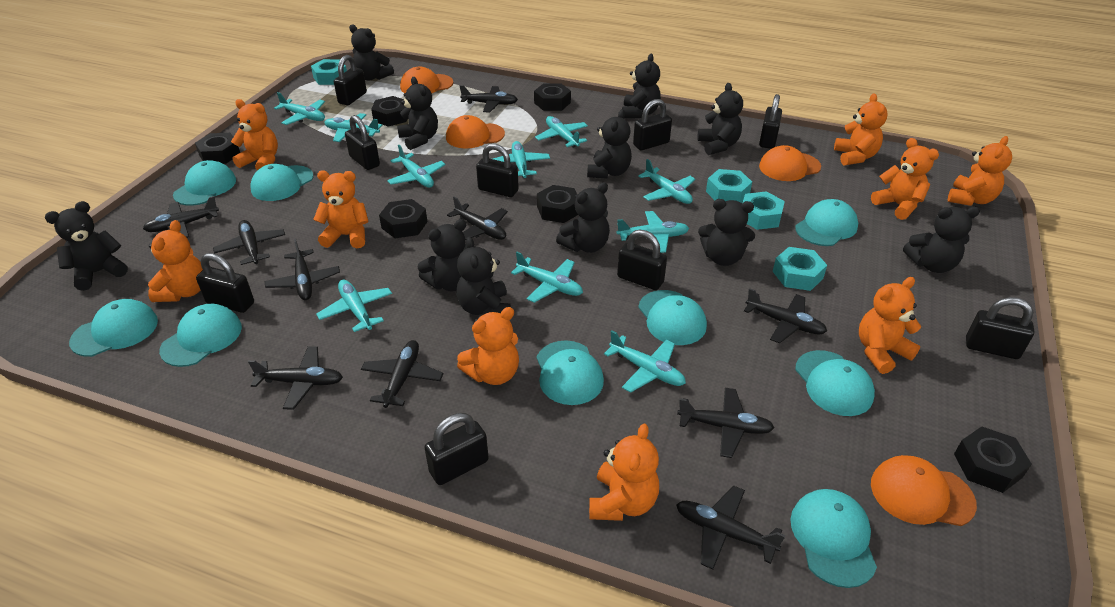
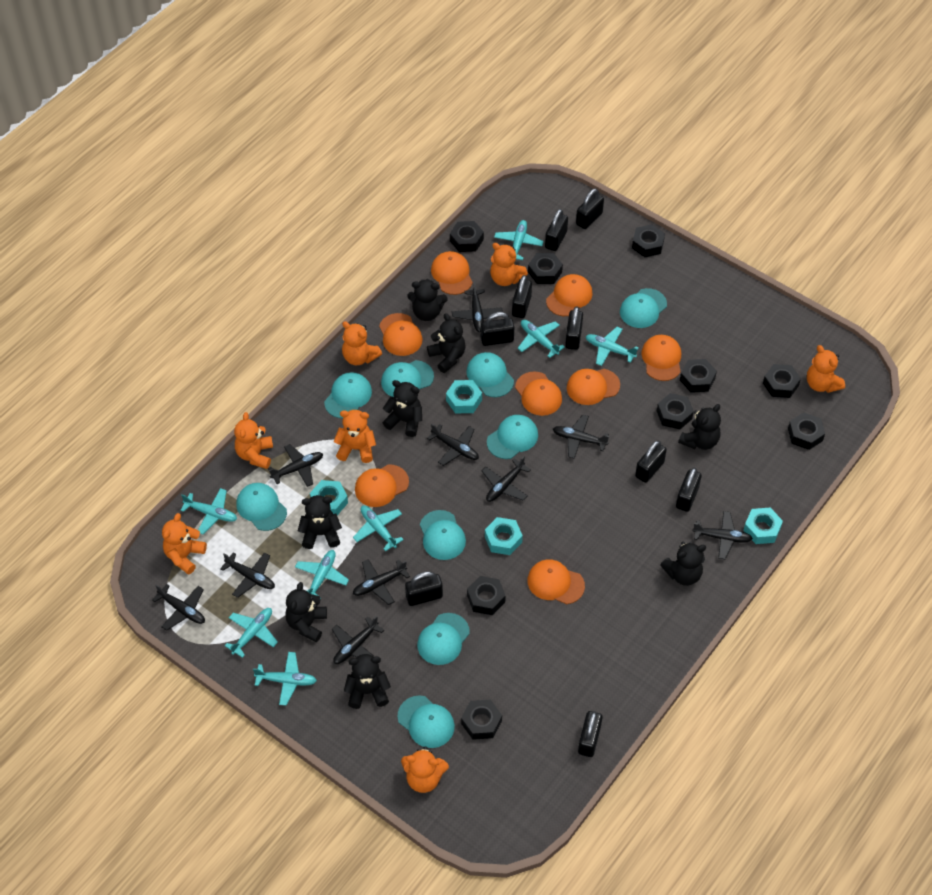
black nut: 6 -> 9
black teddy bear: 11 -> 8
orange cap: 4 -> 8
orange teddy bear: 9 -> 7
turquoise plane: 10 -> 8

